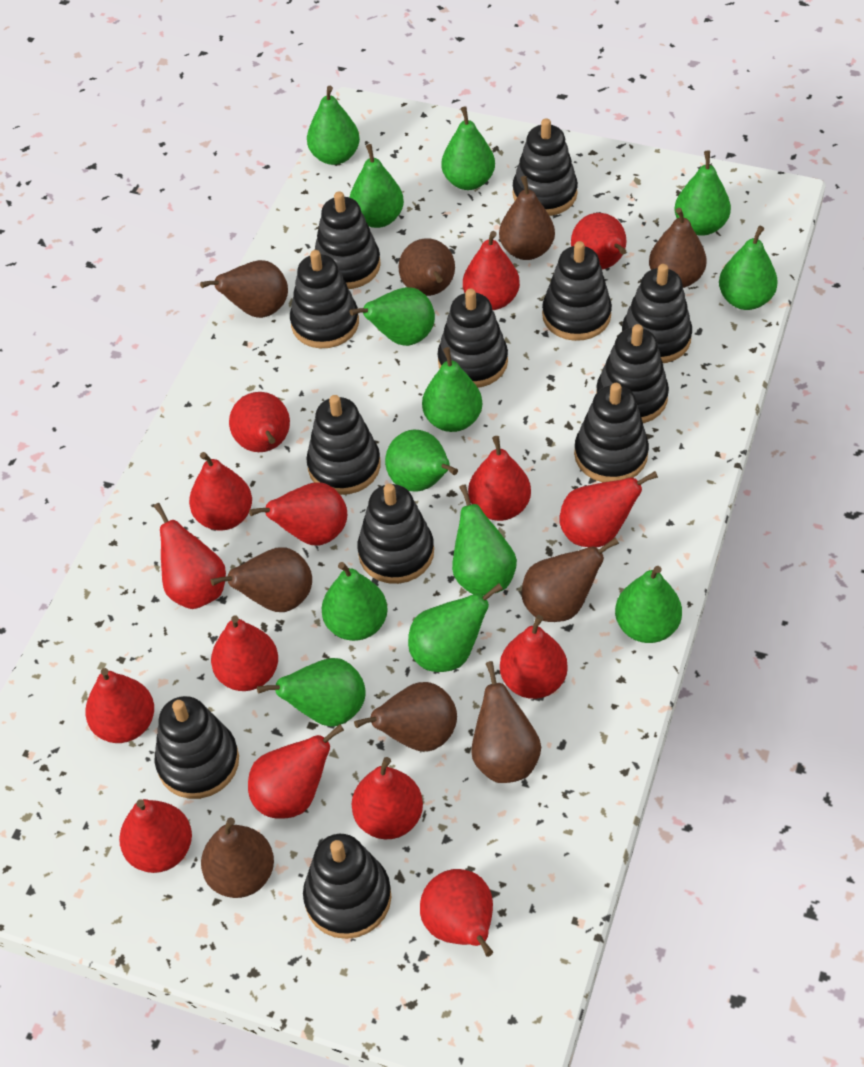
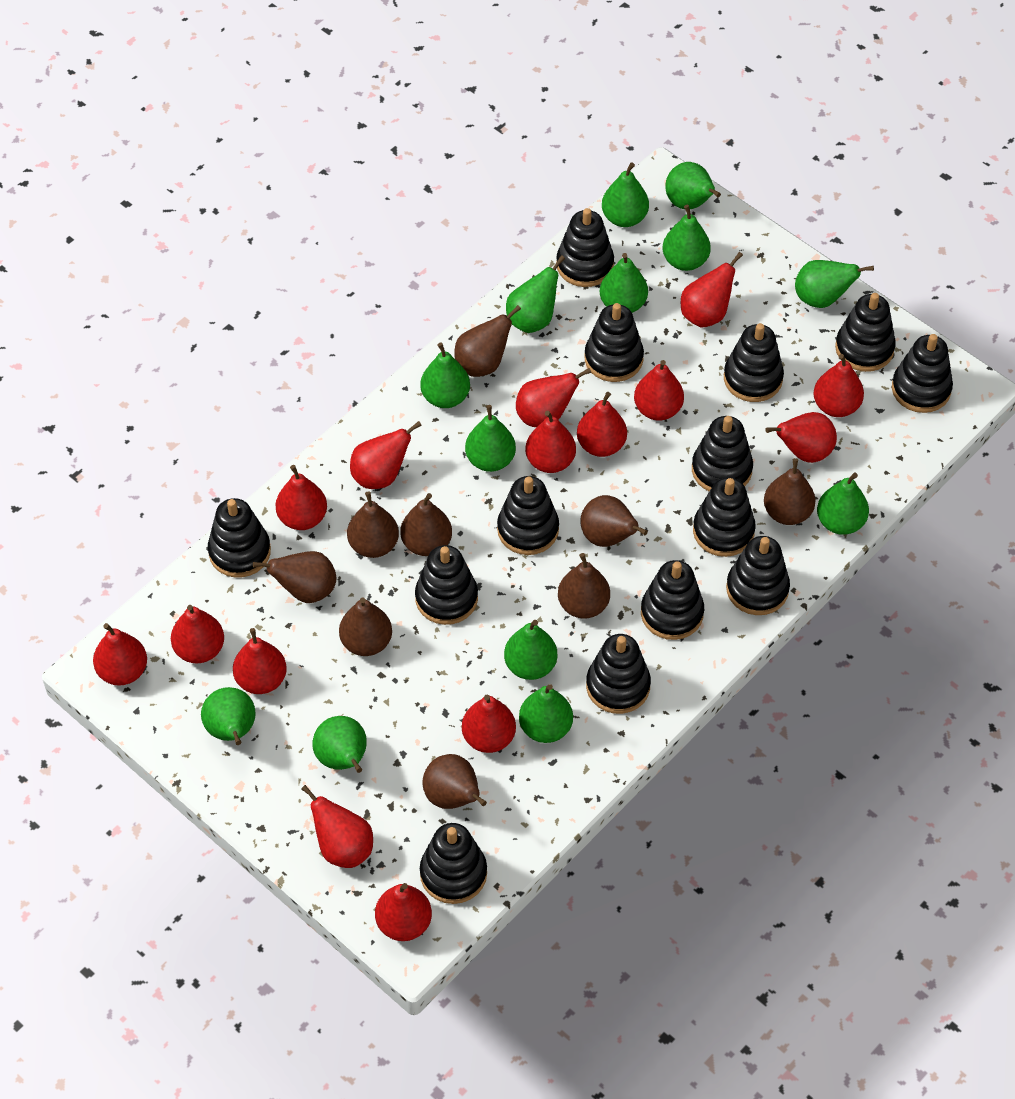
black stacking toy: 12 -> 14

